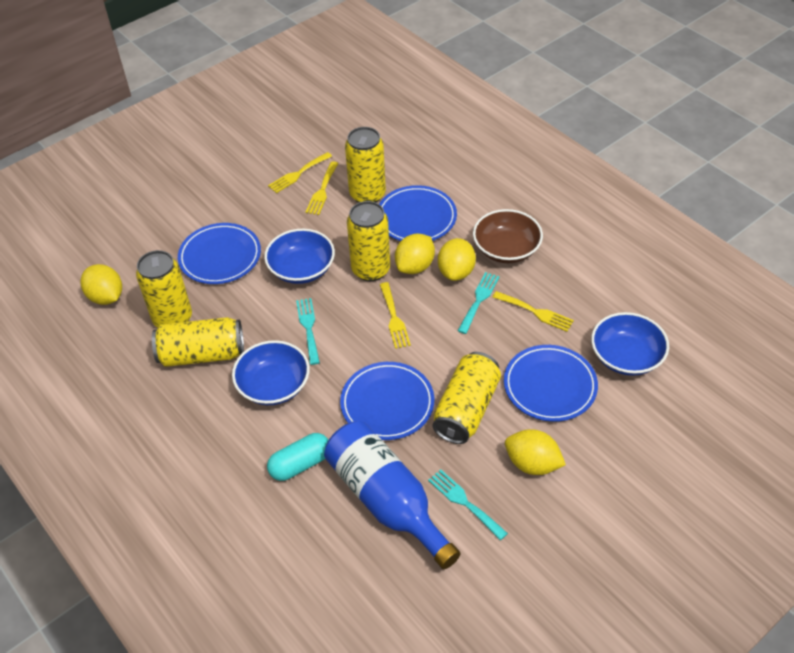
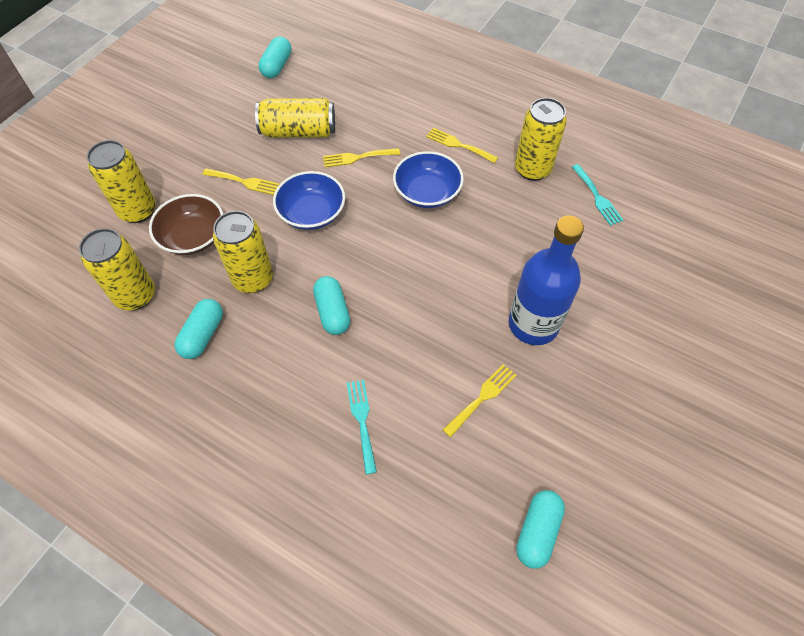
blue bowl: 3 -> 2
blue plate: 4 -> 0
turquoise capsule: 1 -> 4
turquoise fork: 3 -> 2
yellow lemon: 4 -> 0

